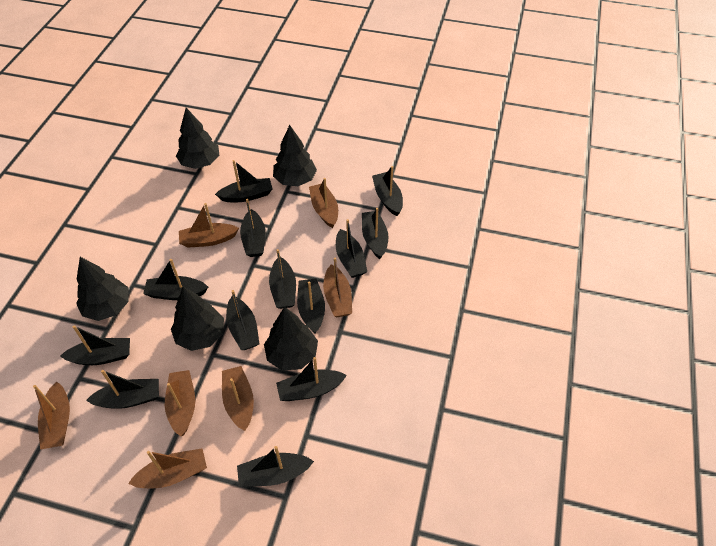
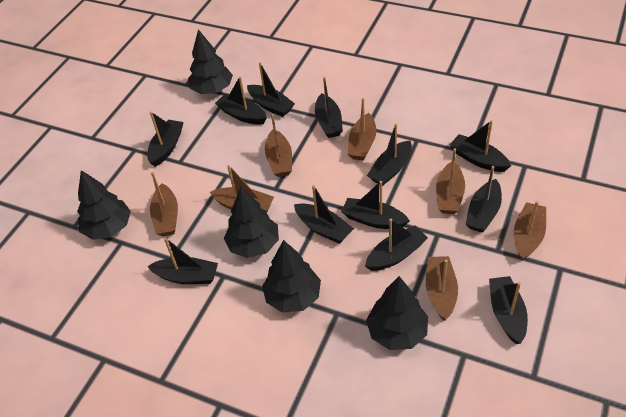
black boat: 13 -> 12

